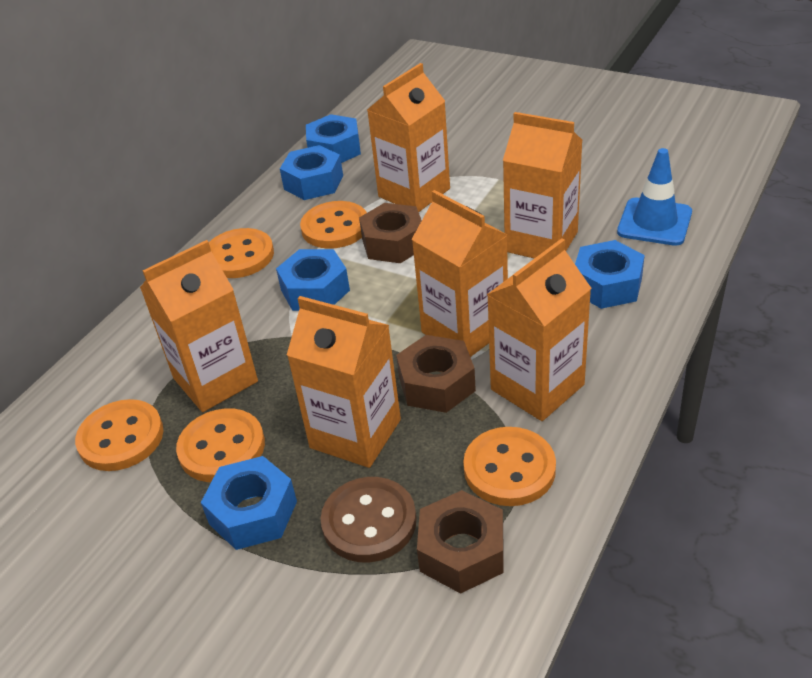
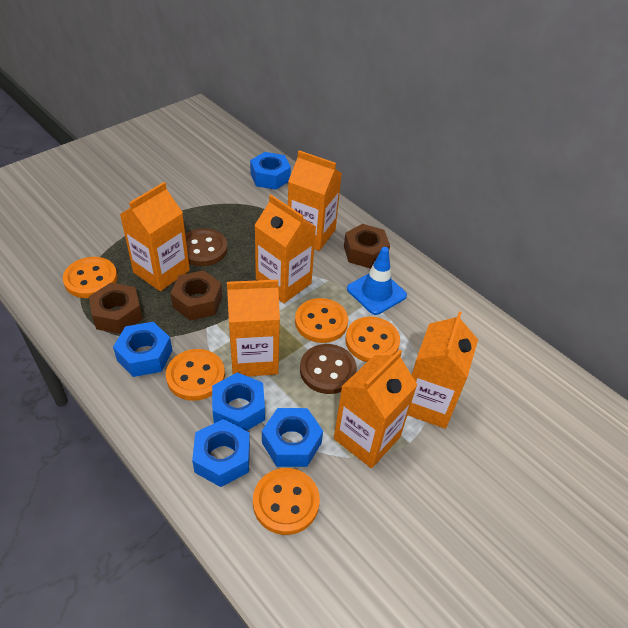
brown button: 1 -> 2

